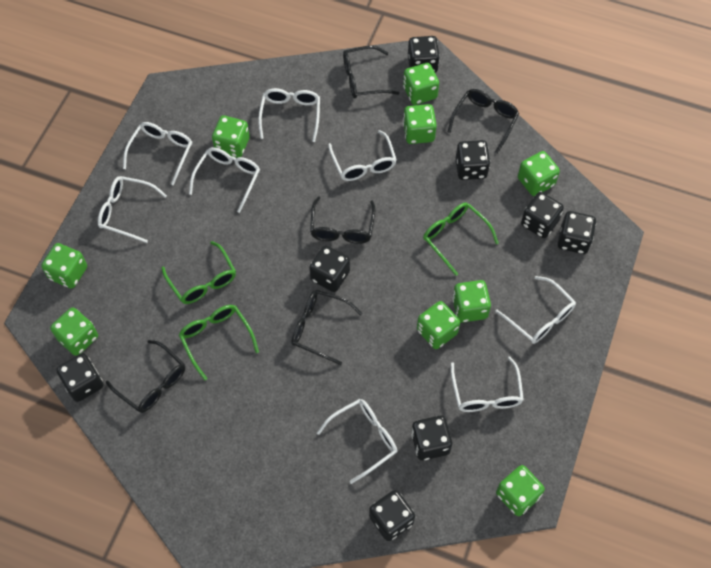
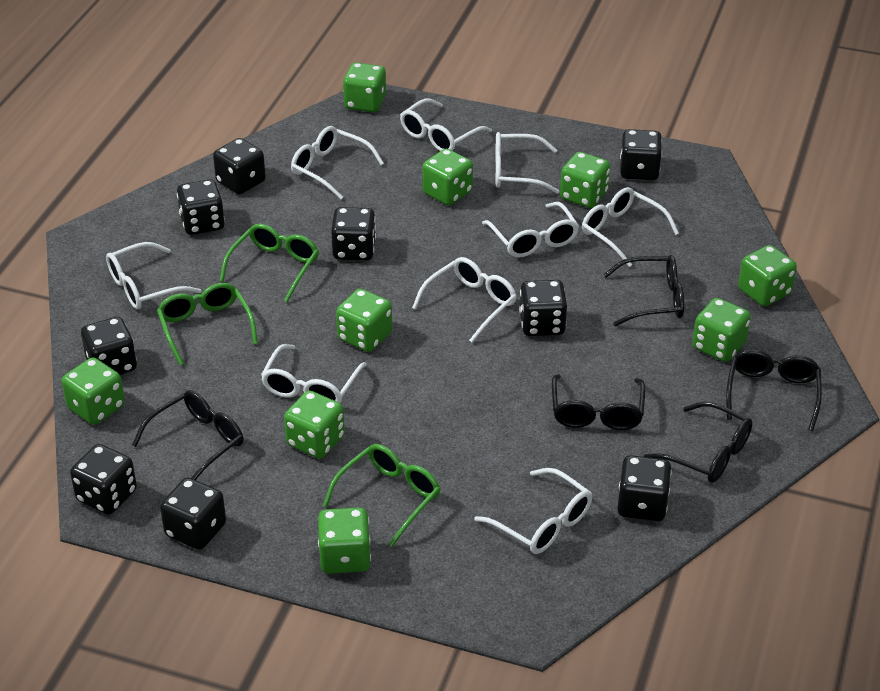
black dice: 8 -> 9
white glasses: 8 -> 9

